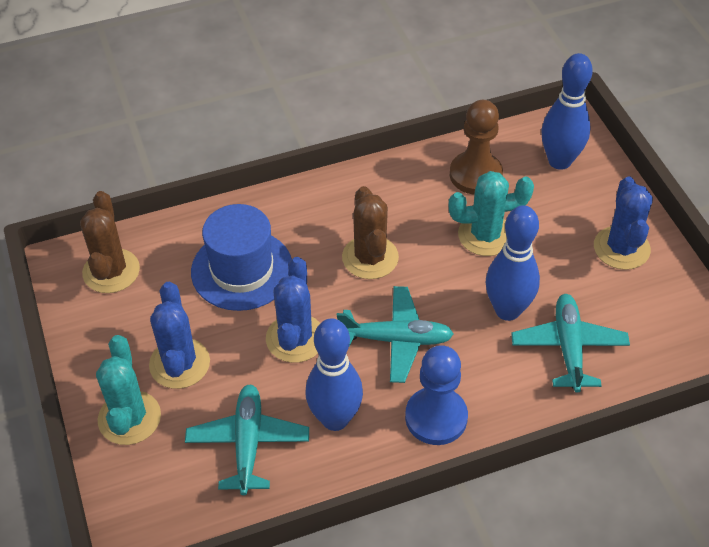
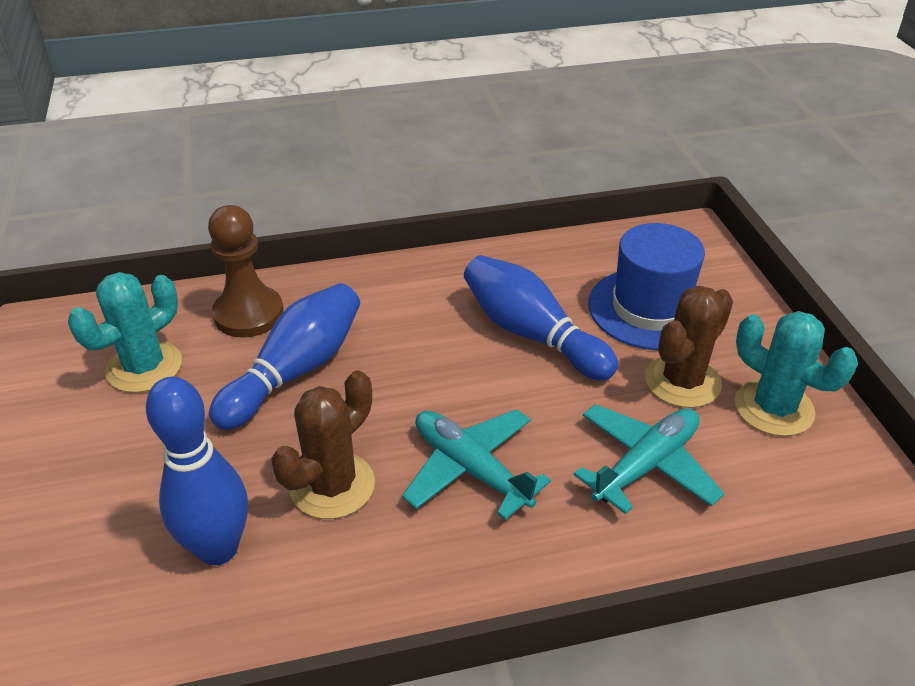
blue cactus: 3 -> 0
blue pawn: 1 -> 0
turquoise plane: 3 -> 2

